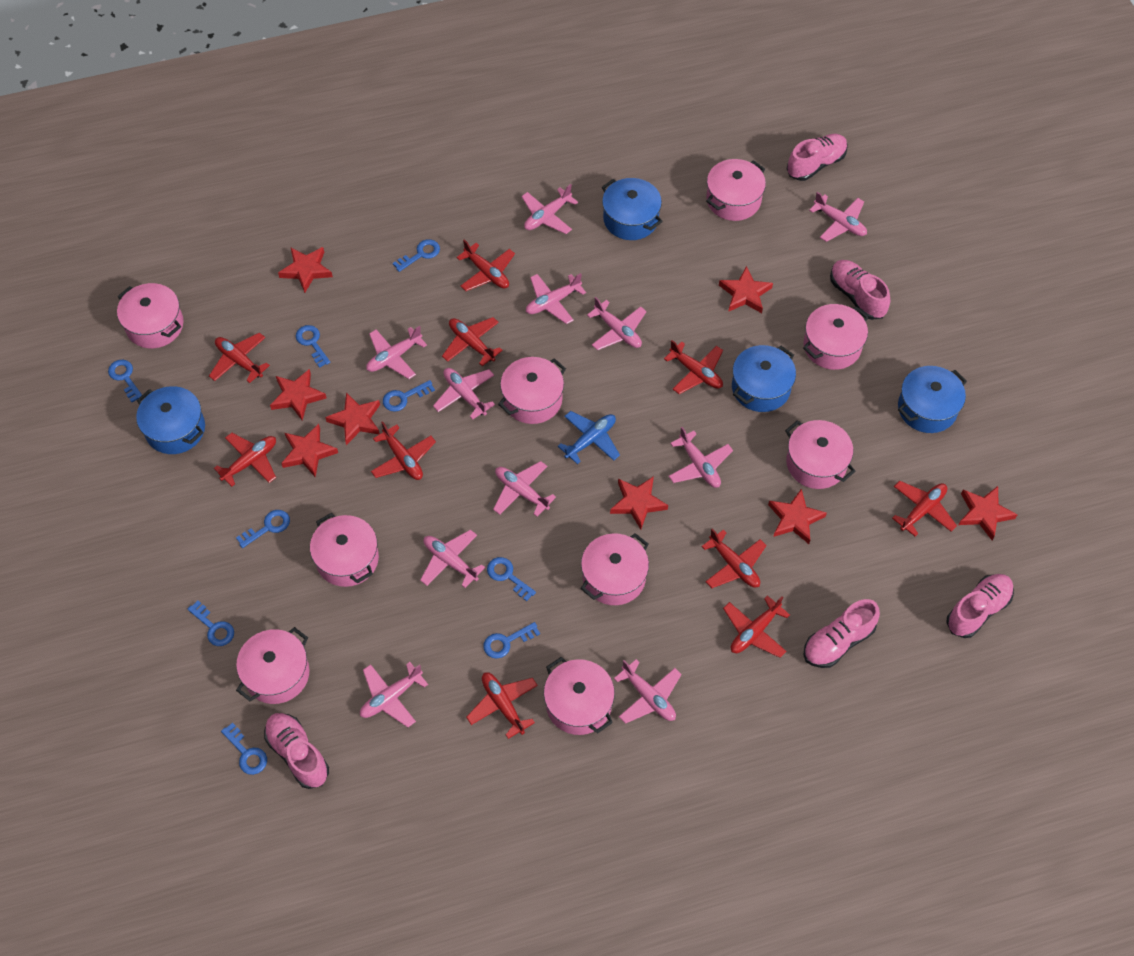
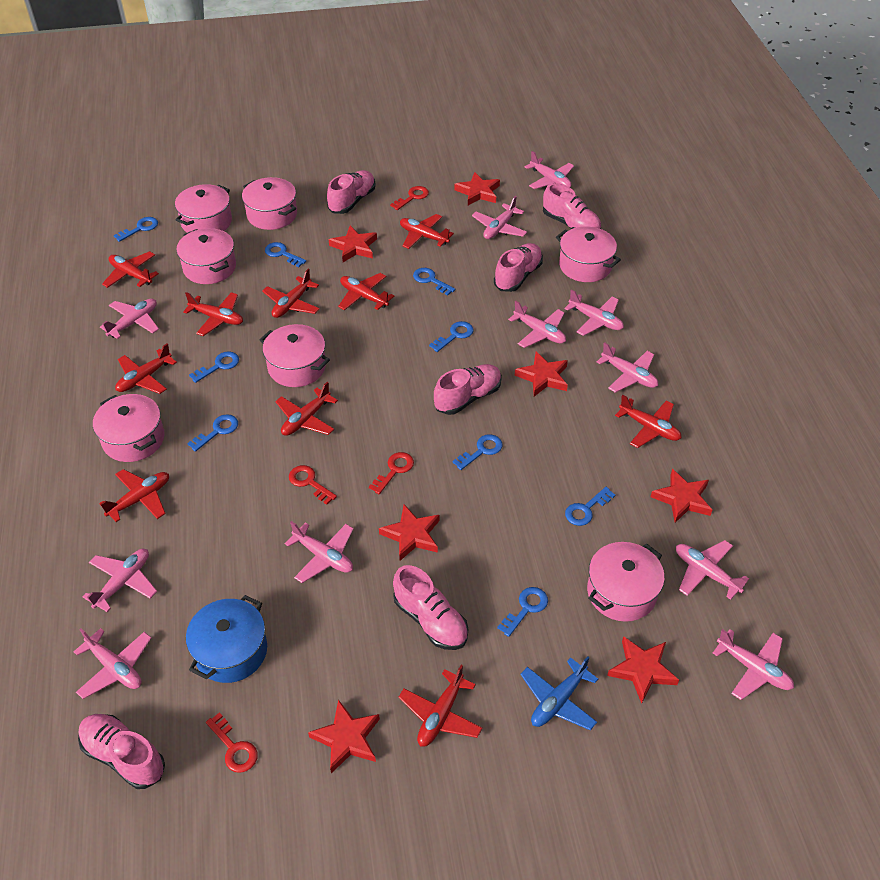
blue pot: 4 -> 1
pink pot: 9 -> 7
pink shoe: 5 -> 6
red key: 0 -> 4
red star: 8 -> 7

